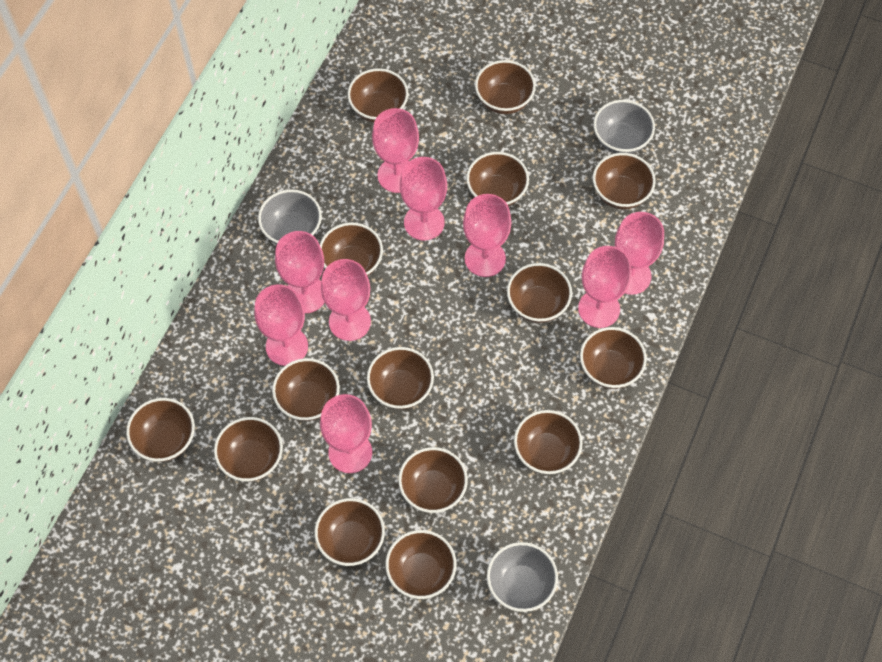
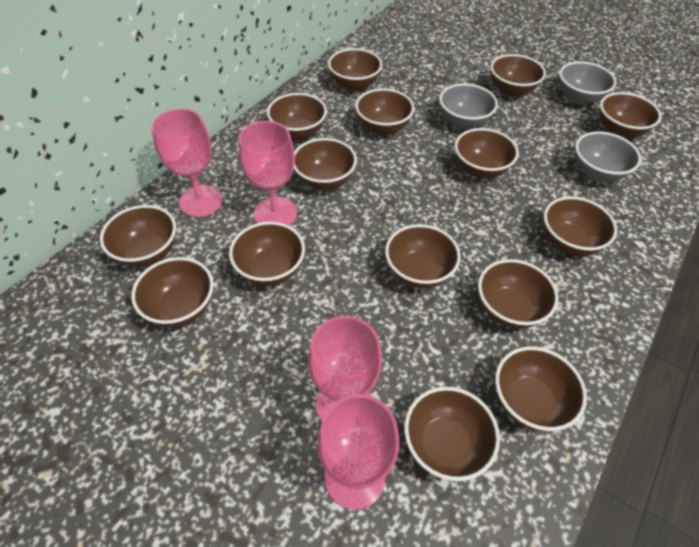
pink goblet: 9 -> 4

